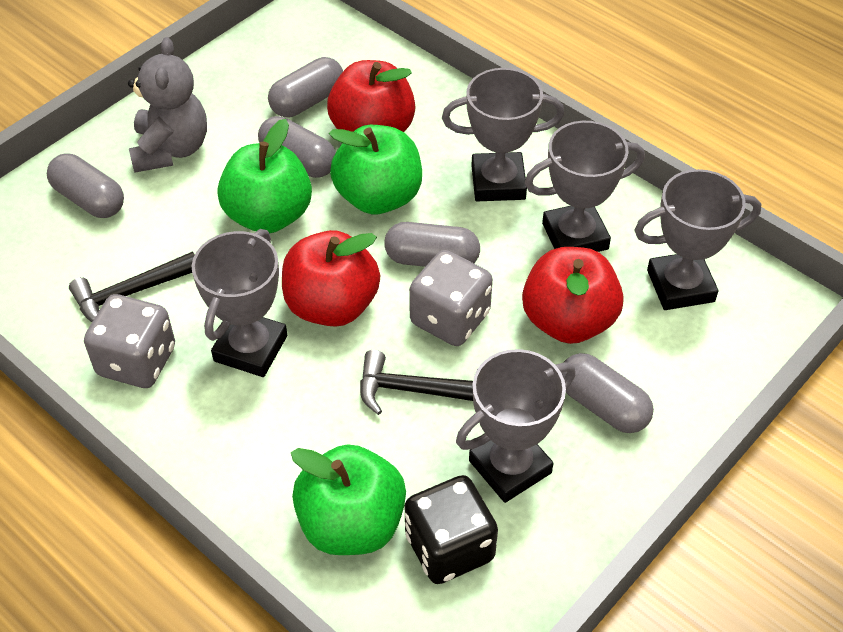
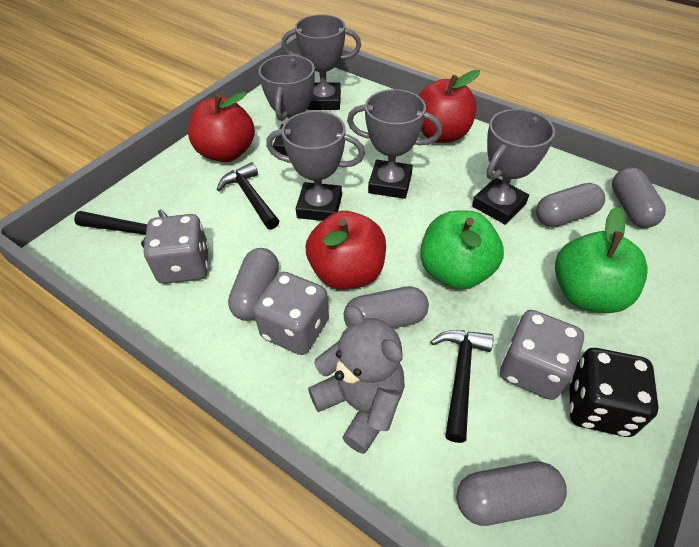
black hammer: 2 -> 3
green apple: 3 -> 2
grey dice: 2 -> 3

